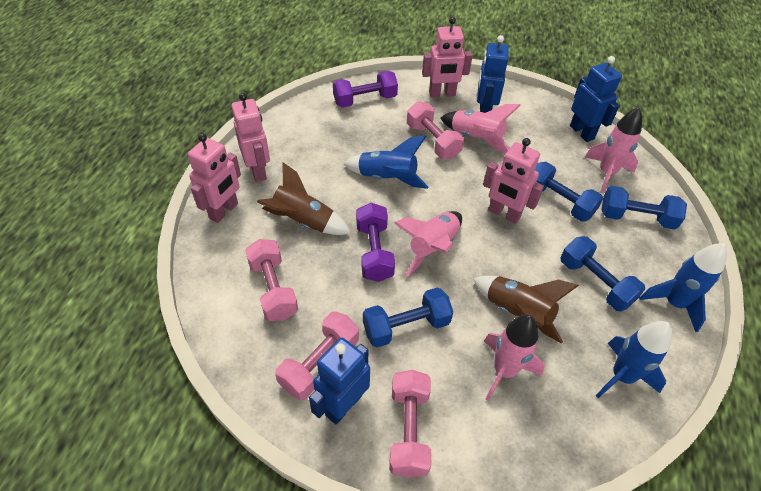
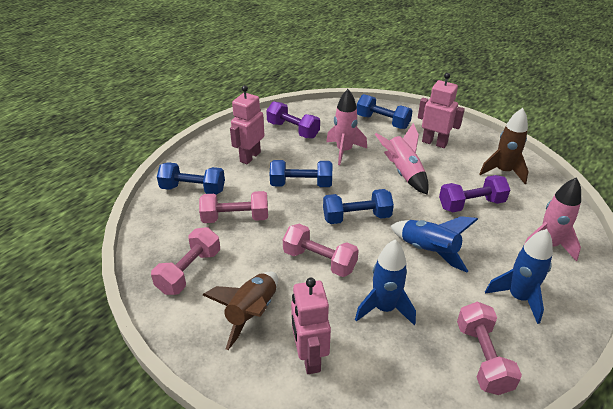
blue robot: 3 -> 0
pink robot: 4 -> 3
pink rocket: 4 -> 3

